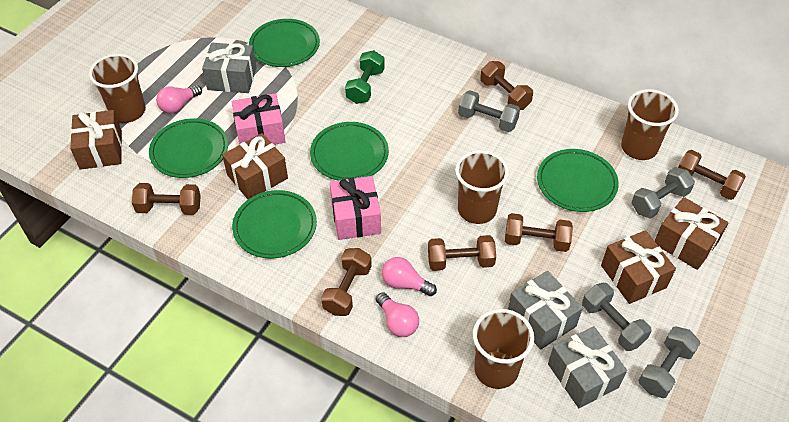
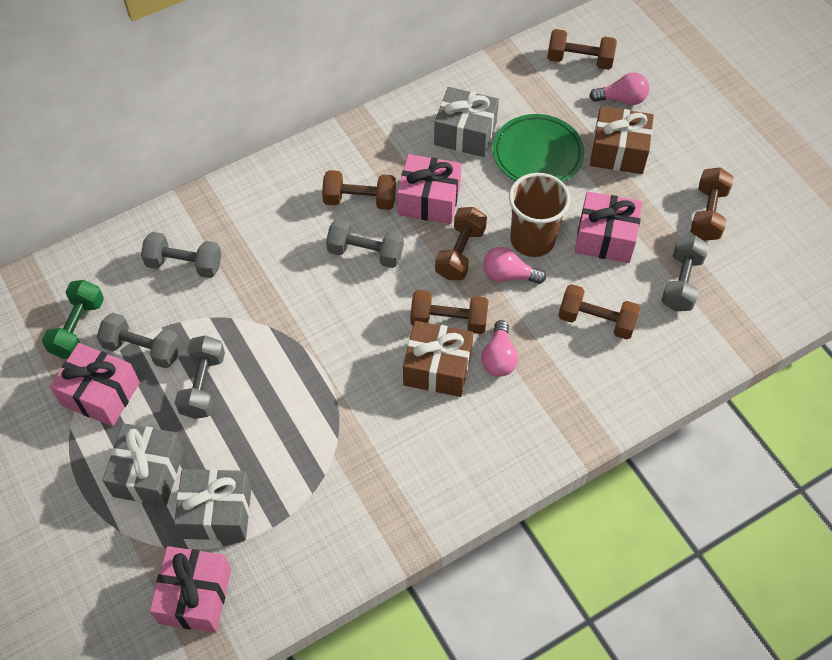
brown cup: 4 -> 1
brown gift: 4 -> 2
green plate: 5 -> 1
grey dumbbell: 4 -> 5
pink gift: 2 -> 4

